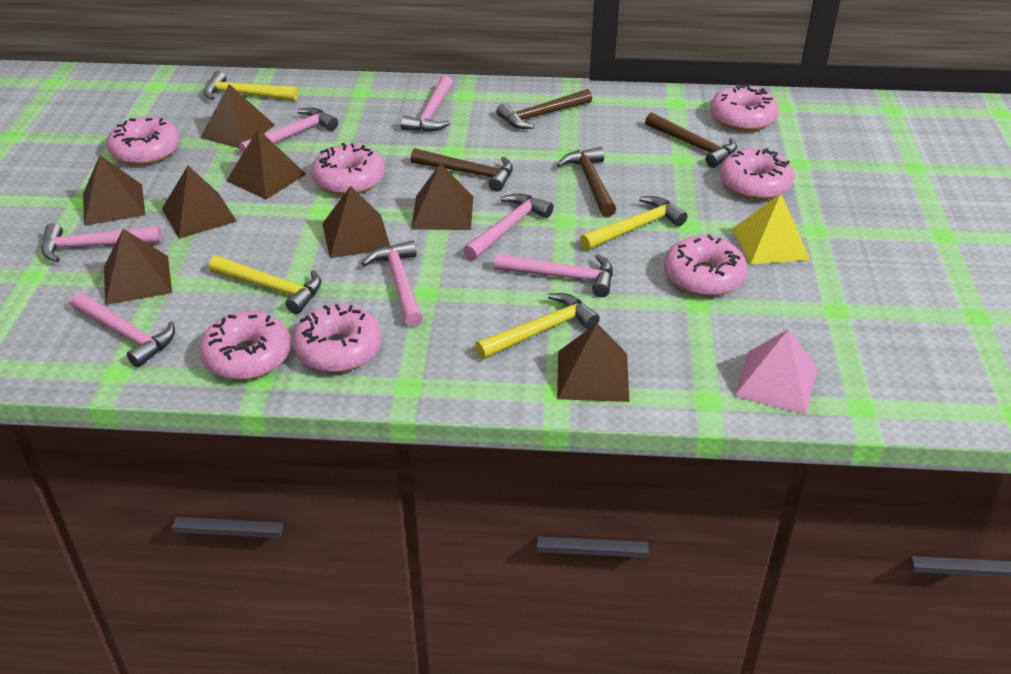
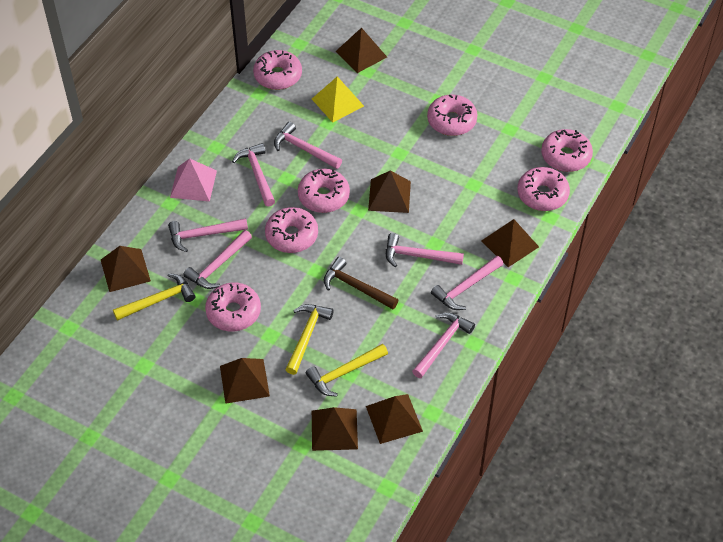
brown hammer: 4 -> 1
brown pyramid: 8 -> 7
yellow hammer: 4 -> 3

